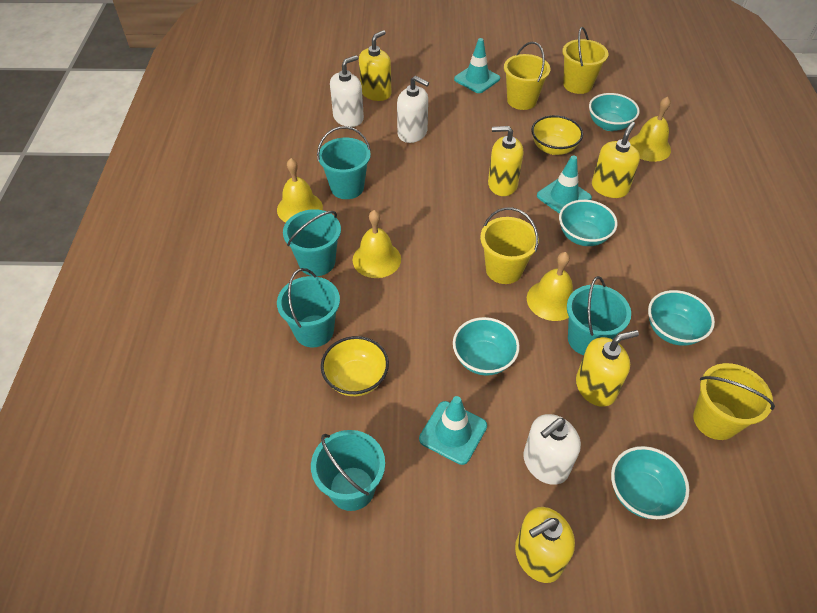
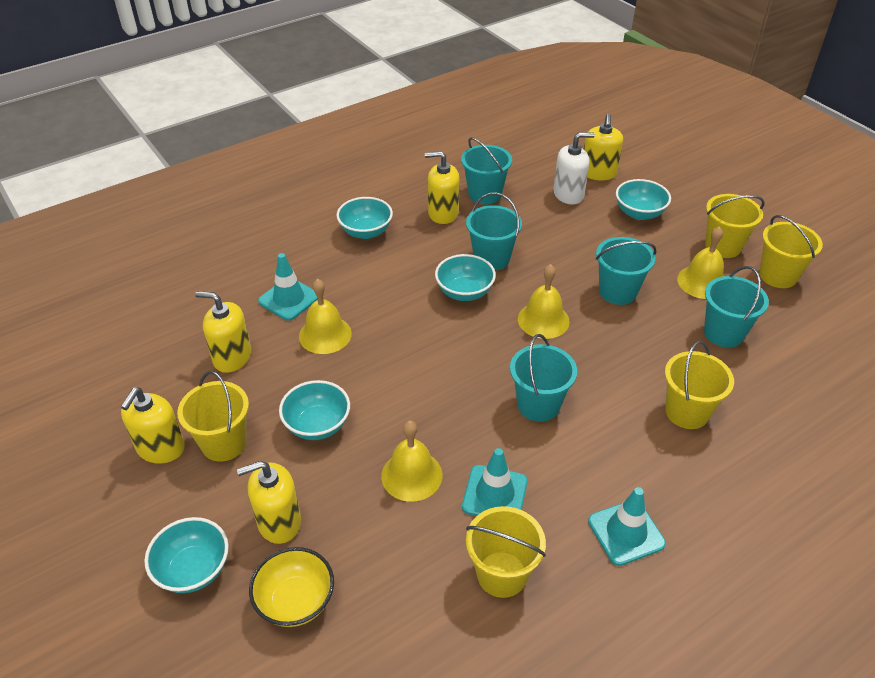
white soap dispenser: 3 -> 1
yellow bowl: 2 -> 1
yellow bucket: 4 -> 5

